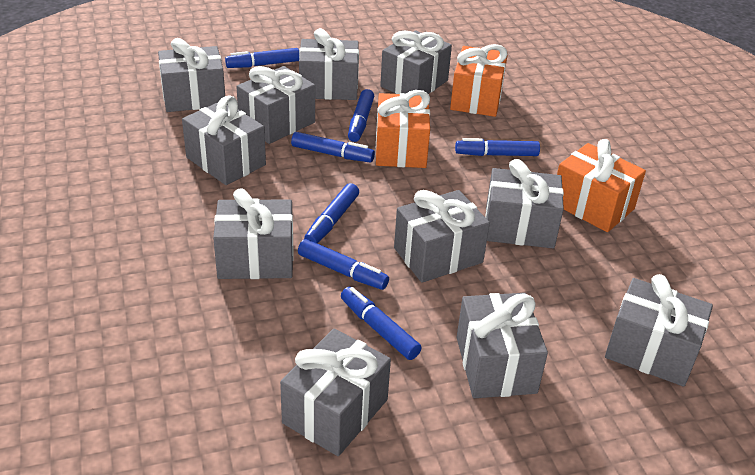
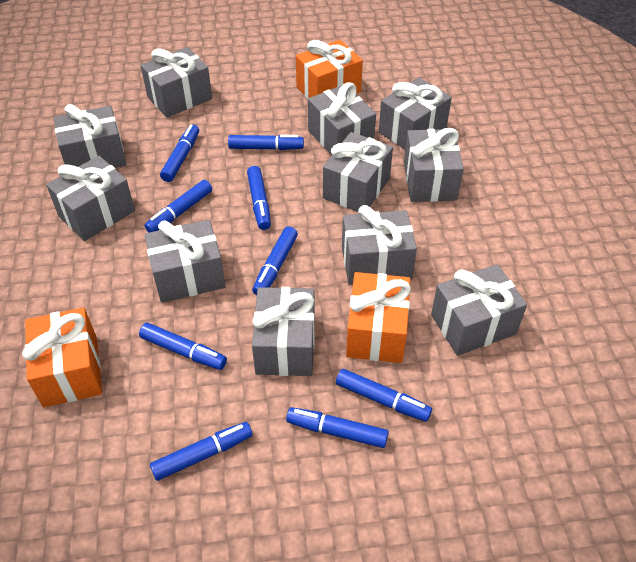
blue marker: 7 -> 9

